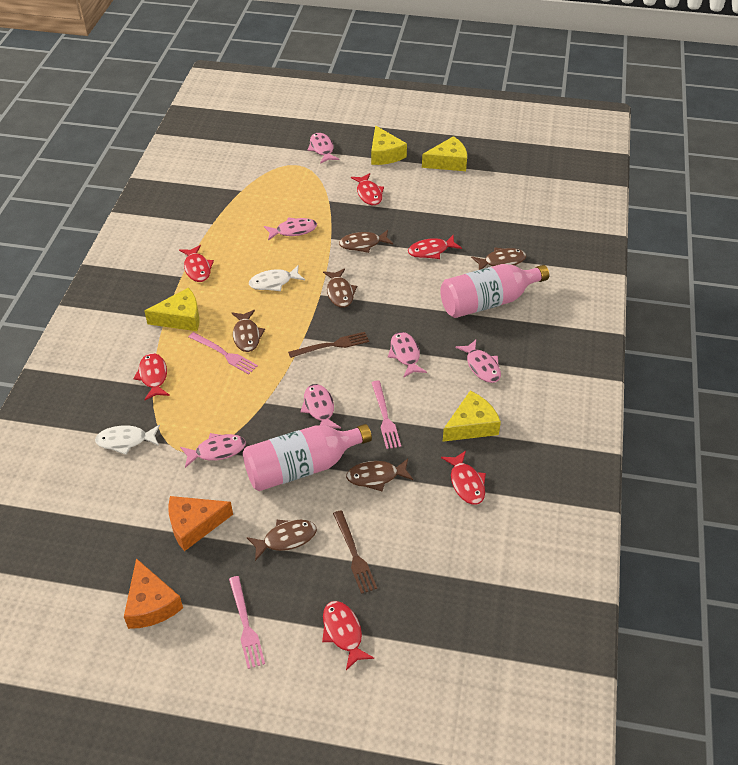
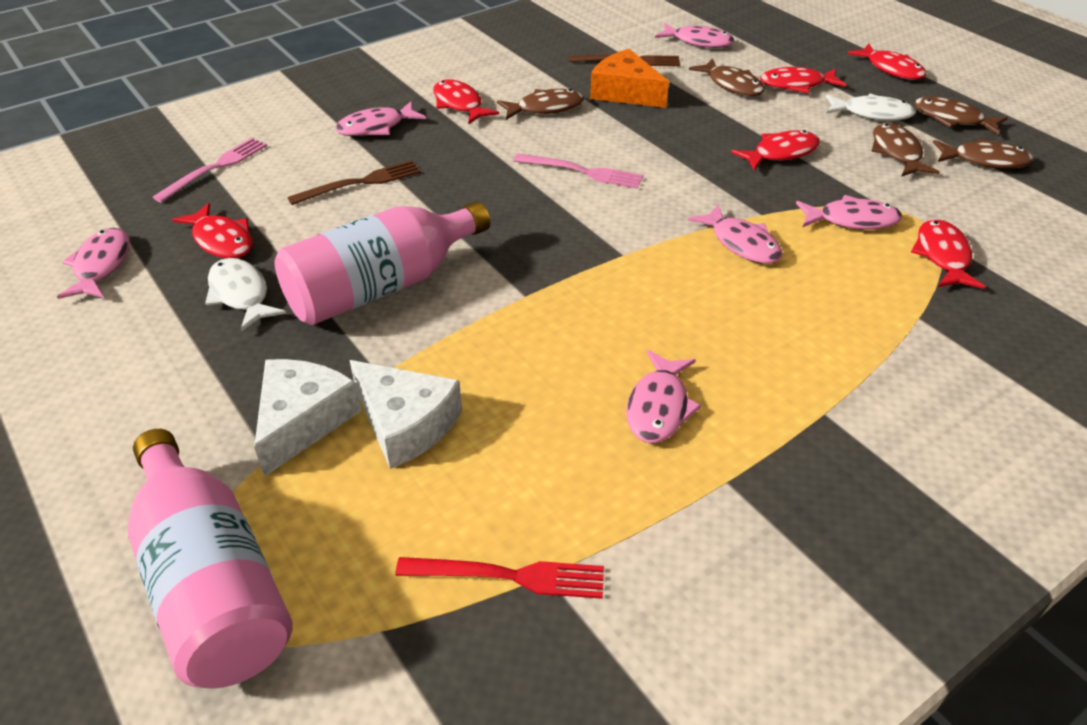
brown fish: 6 -> 5
orange cheese: 2 -> 1
pink fork: 3 -> 2
red fork: 0 -> 1
white cheese: 0 -> 2
yellow cheese: 4 -> 0

